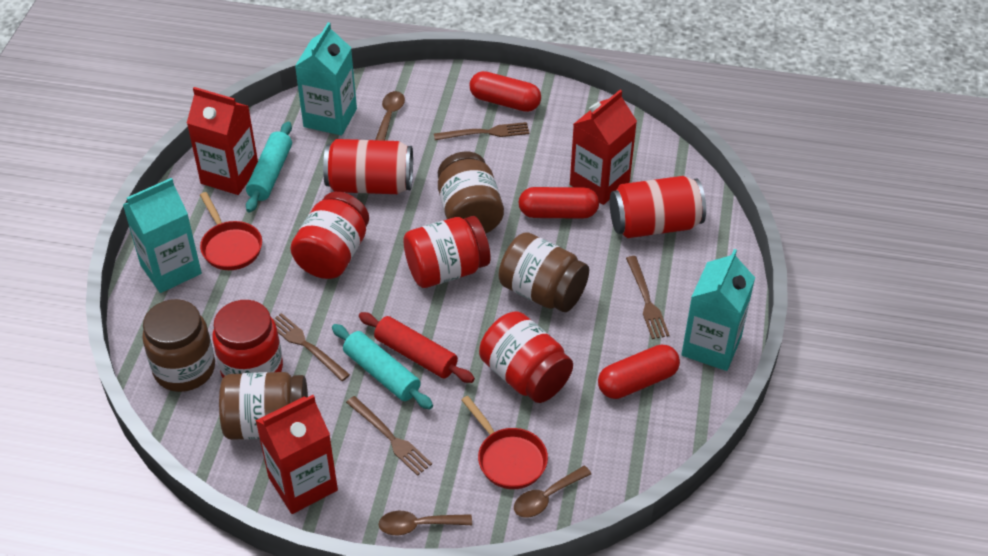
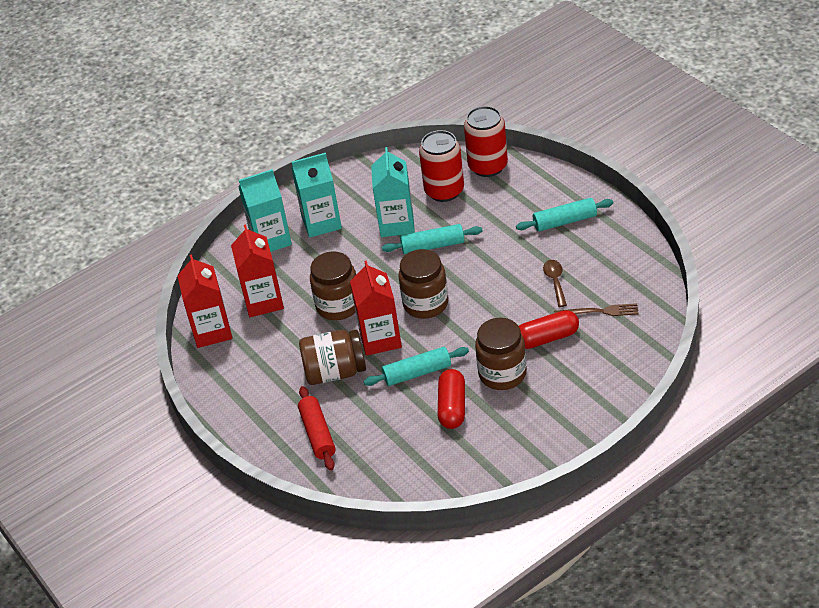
brown fork: 4 -> 1
brown spoon: 3 -> 1
red capsule: 3 -> 2
red jar: 4 -> 0
red pan: 2 -> 0
turquoise rolling pin: 2 -> 3

